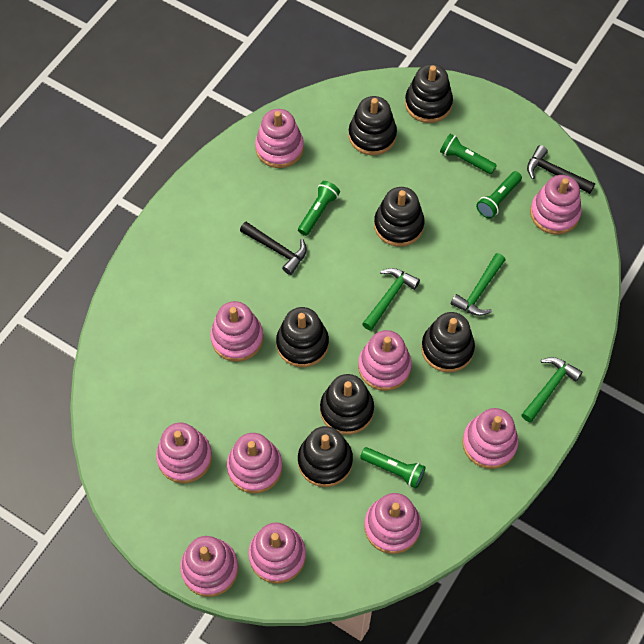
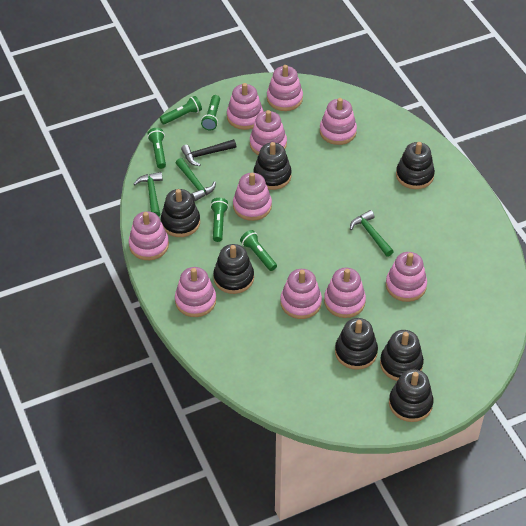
black hammer: 2 -> 1
green flashlight: 4 -> 5

